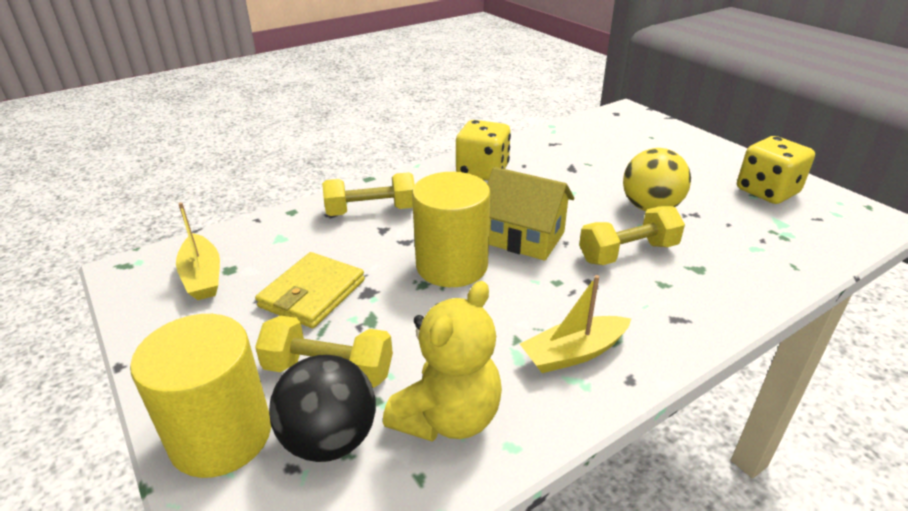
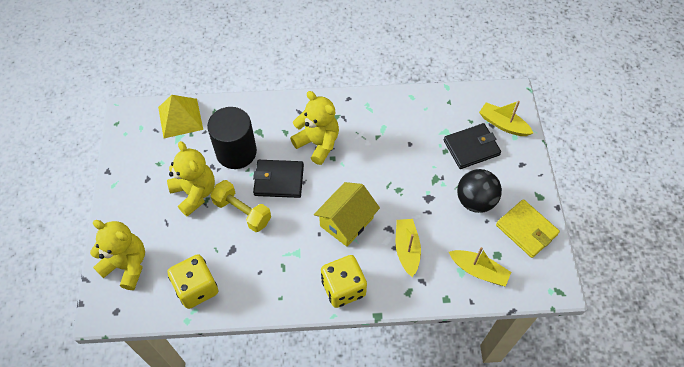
black cylinder: 0 -> 1
black wallet: 0 -> 2
yellow ball: 1 -> 0
yellow boat: 2 -> 3
yellow cylinder: 2 -> 0
yellow dumbbell: 3 -> 1
yellow pyramid: 0 -> 1
yellow teddy bear: 1 -> 3

